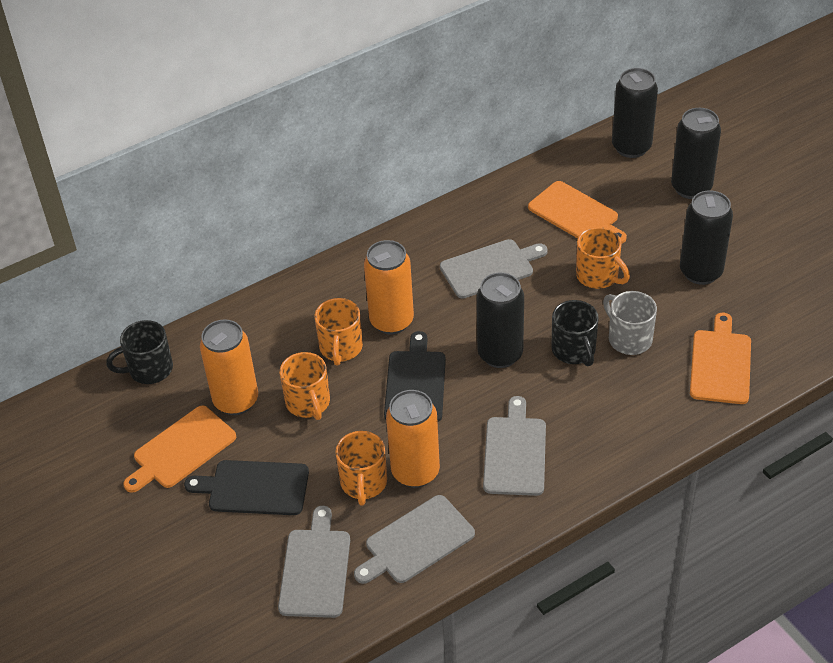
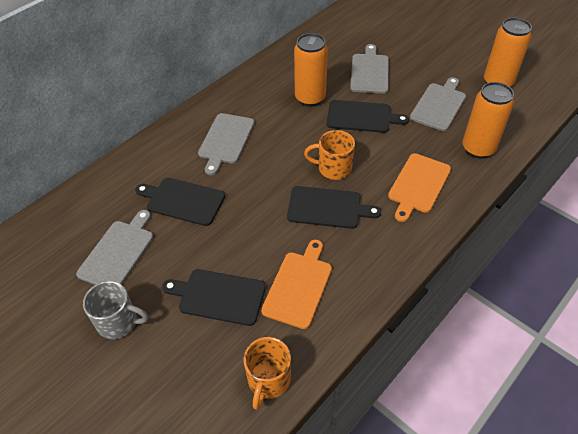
black can: 4 -> 0
black cutting board: 2 -> 4
black mug: 2 -> 0
orange cutting board: 3 -> 2
orange mug: 4 -> 2

